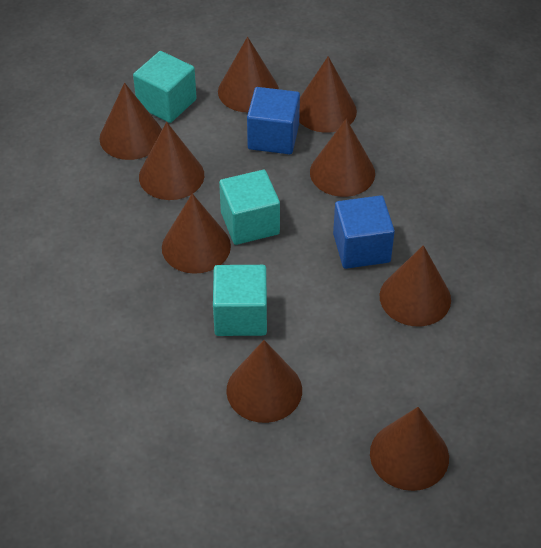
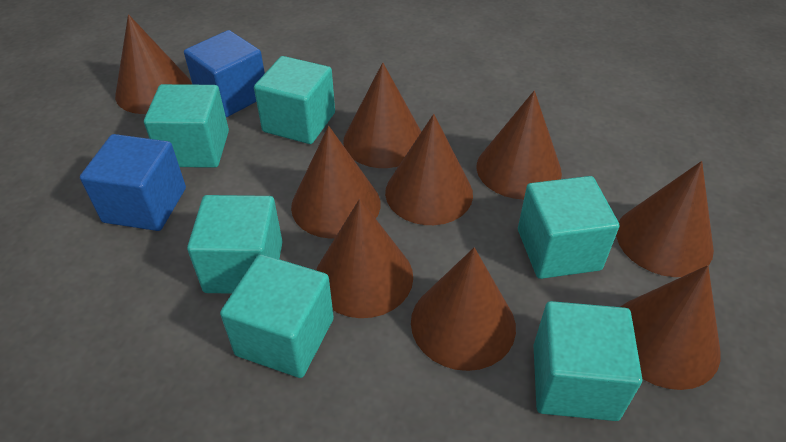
turquoise cube: 3 -> 6

